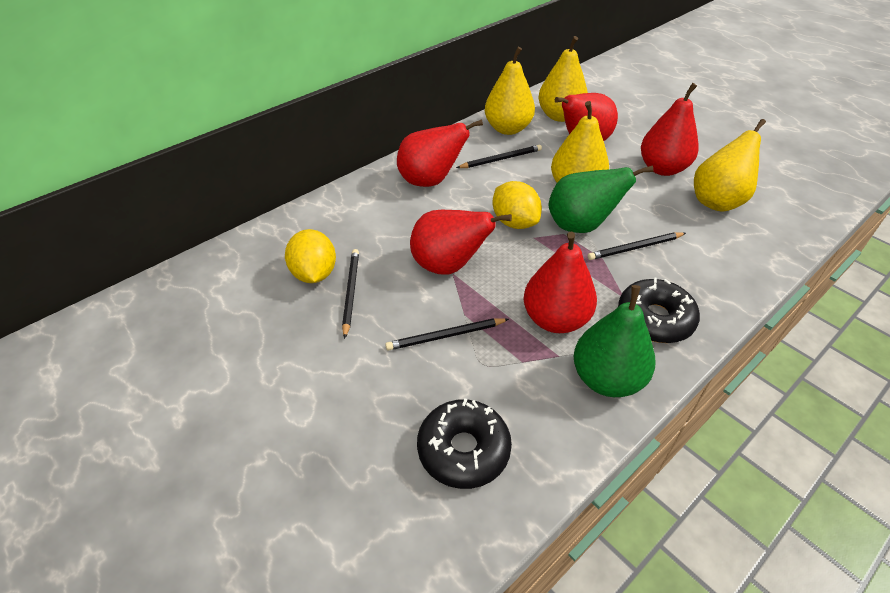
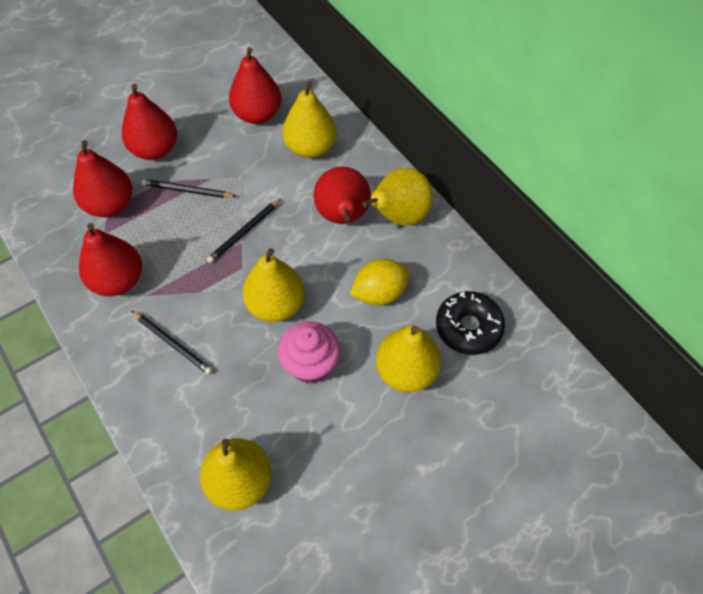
black donut: 2 -> 1
black pencil: 4 -> 3
green pear: 2 -> 0
pink cupcake: 0 -> 1
yellow lemon: 2 -> 1
yellow pear: 4 -> 5

